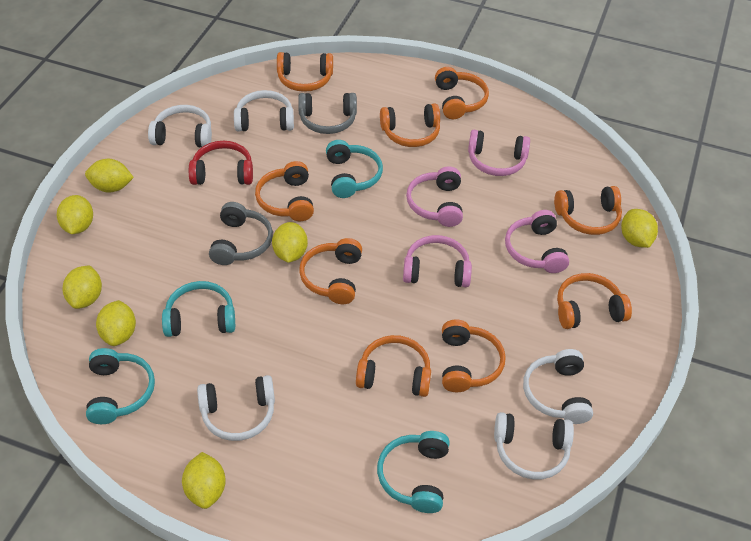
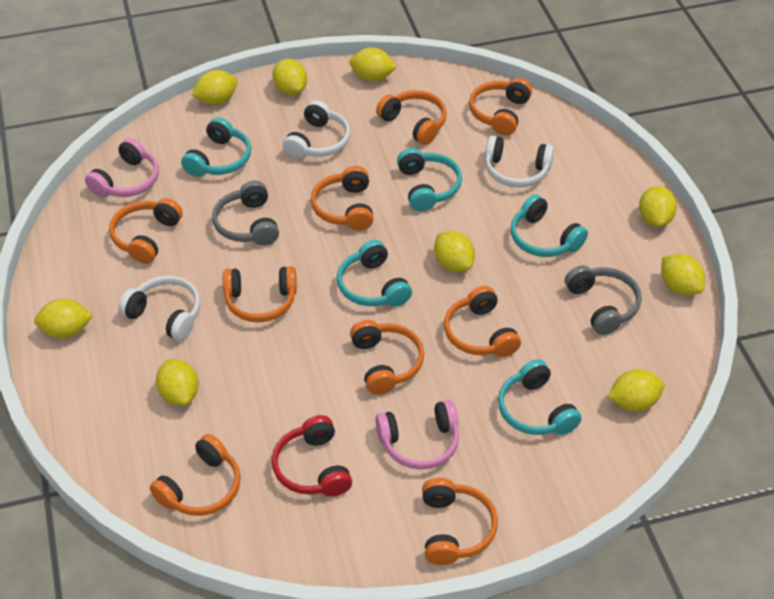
pink headphones: 4 -> 2
turquoise headphones: 4 -> 5
white headphones: 5 -> 3
yellow lemon: 7 -> 9

